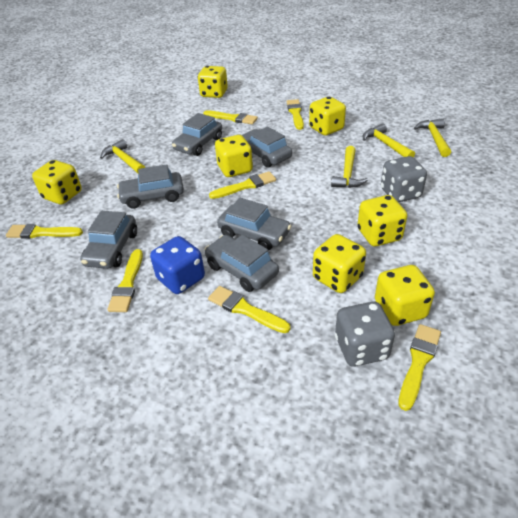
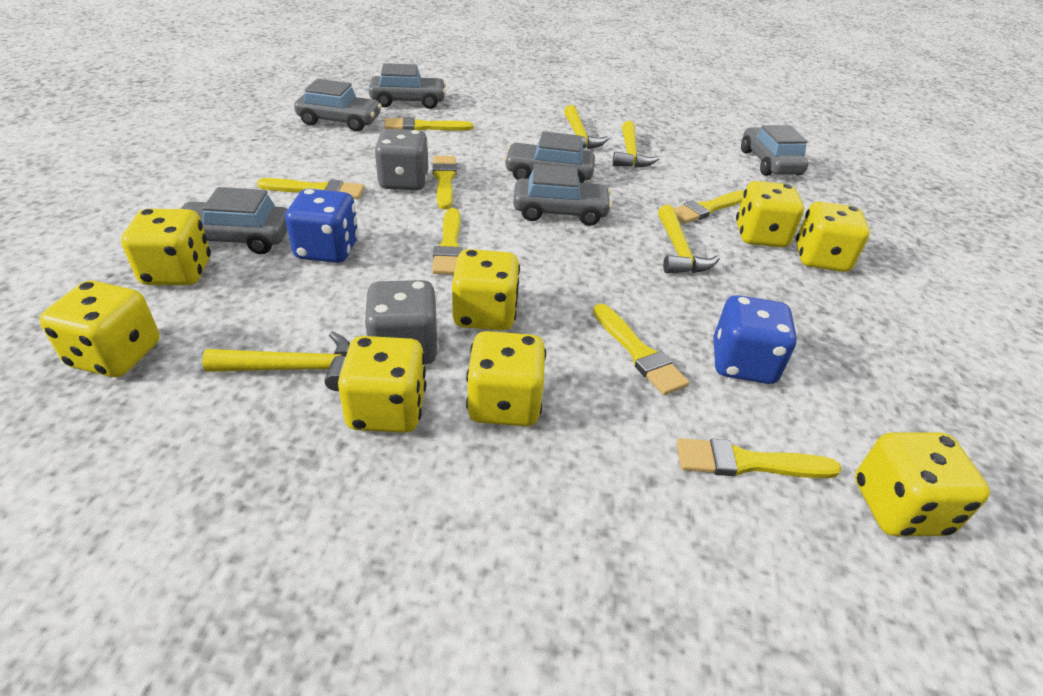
blue dice: 1 -> 2
yellow dice: 7 -> 8

